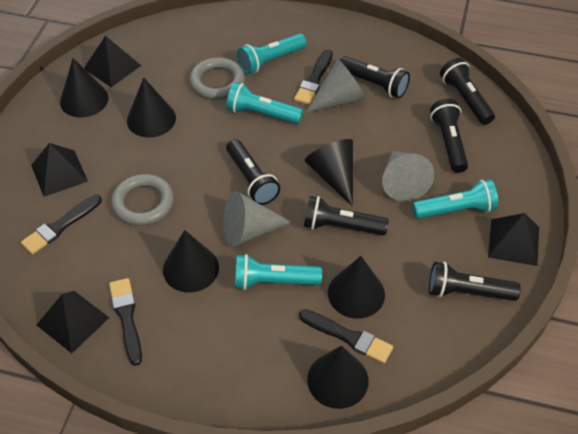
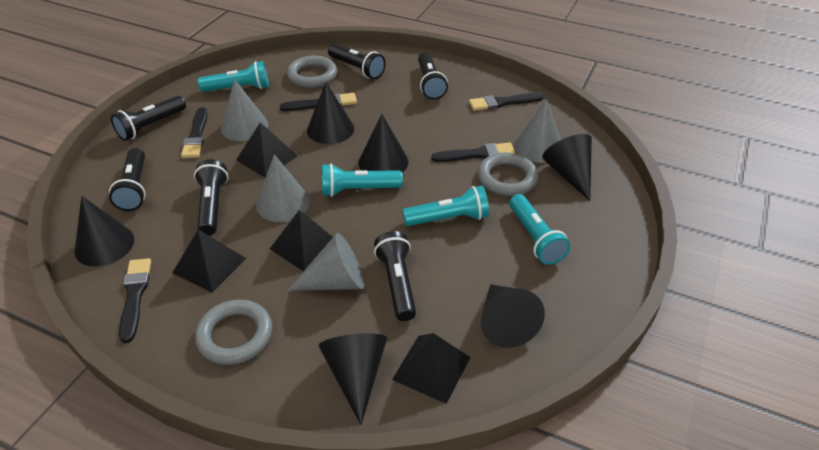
black brush: 4 -> 5
grey cone: 3 -> 4
grey ring: 2 -> 3

